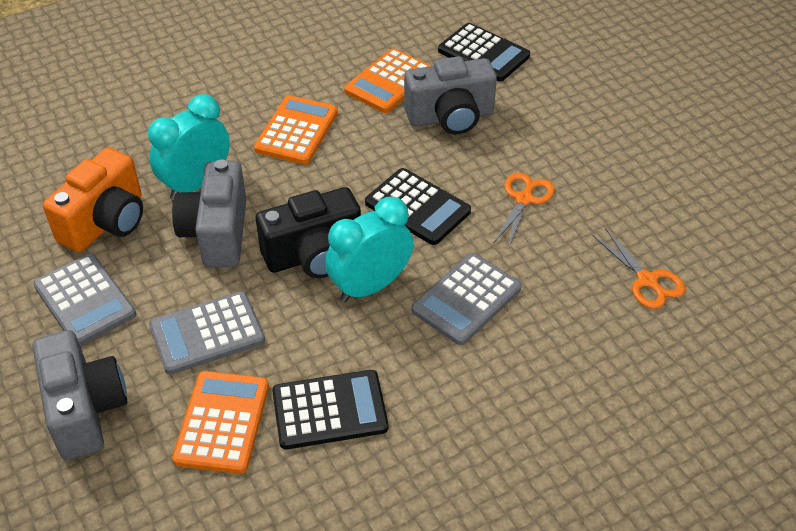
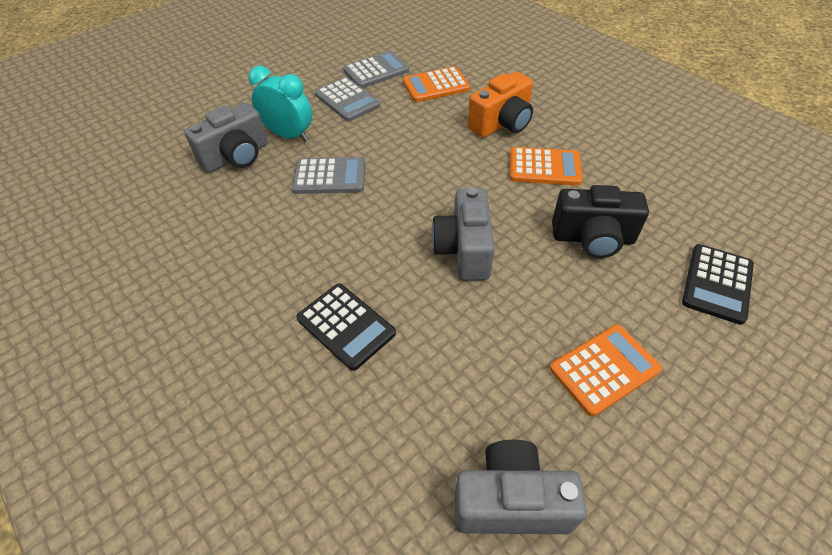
black calculator: 3 -> 2
orange scissors: 2 -> 0
turquoise clock: 2 -> 1

